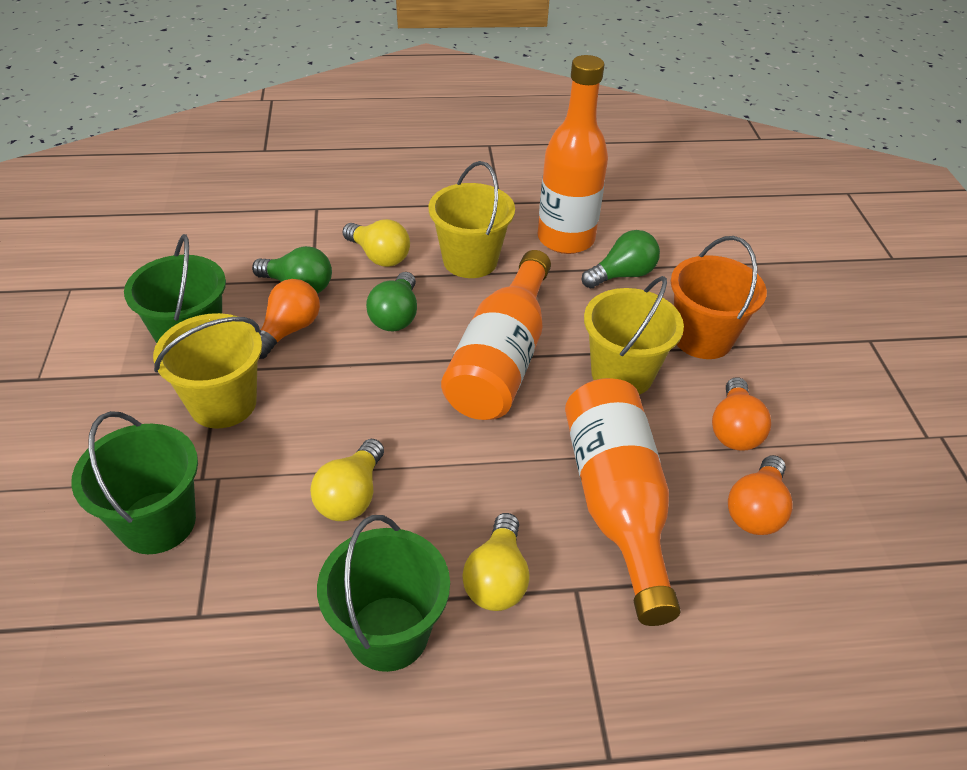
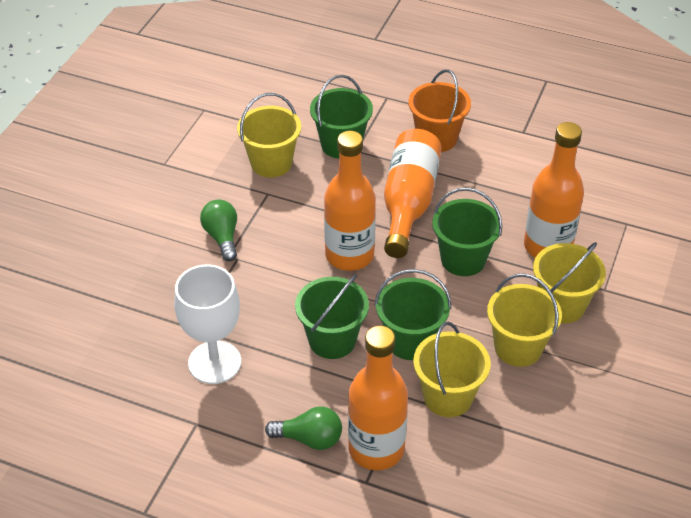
green bucket: 3 -> 4
green light bulb: 3 -> 2
orange bottle: 3 -> 4
orange light bulb: 3 -> 0
white goblet: 0 -> 1
yellow bucket: 3 -> 4
yellow light bulb: 3 -> 0

